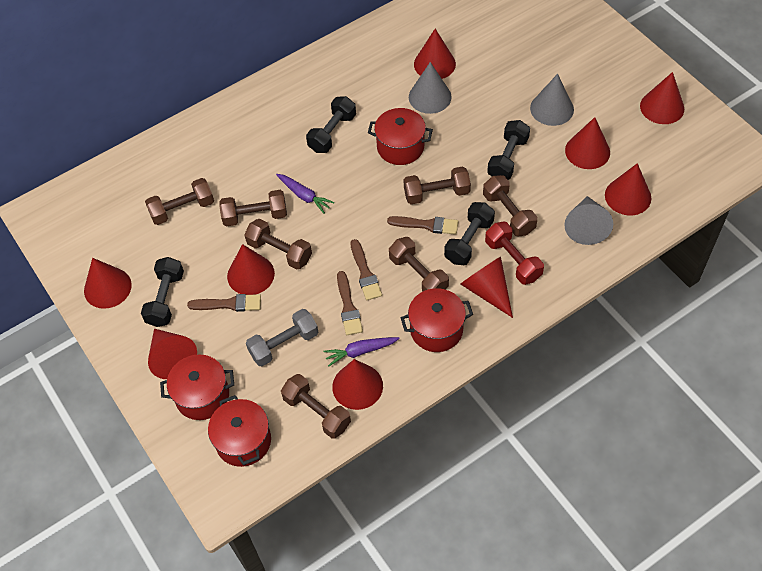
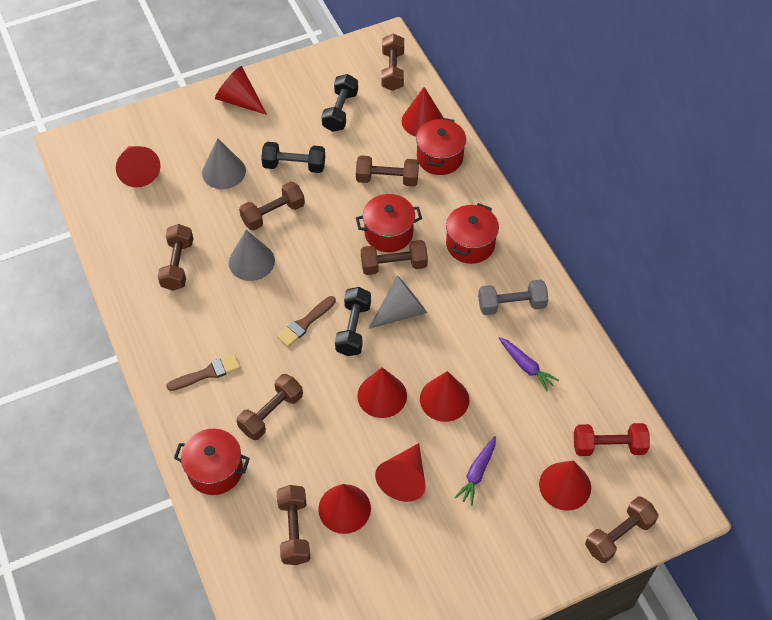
black dumbbell: 4 -> 3
brown brush: 4 -> 2
brown dumbbell: 7 -> 8
red cone: 9 -> 8

